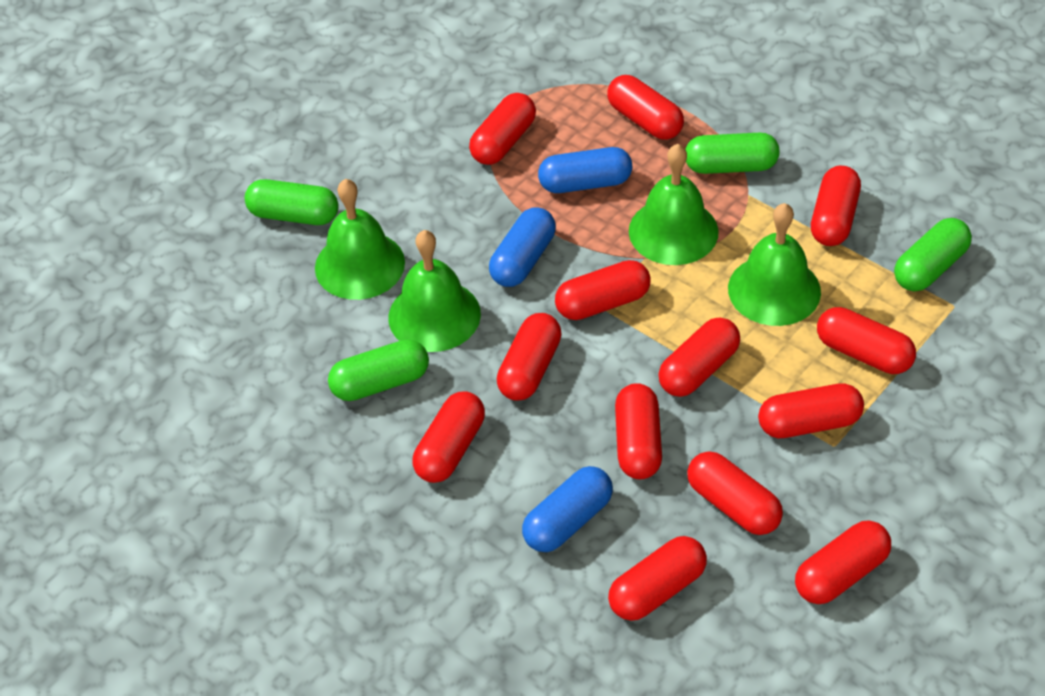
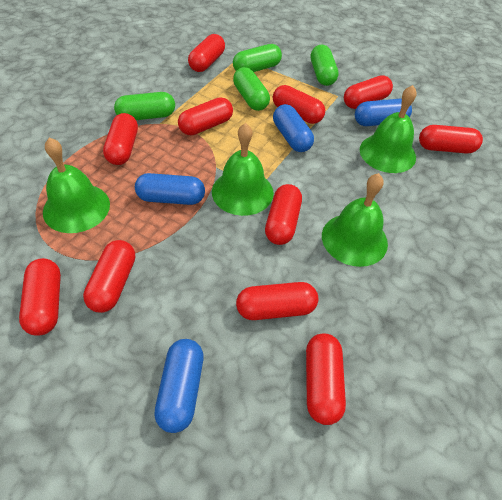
blue capsule: 3 -> 4
red capsule: 13 -> 11

